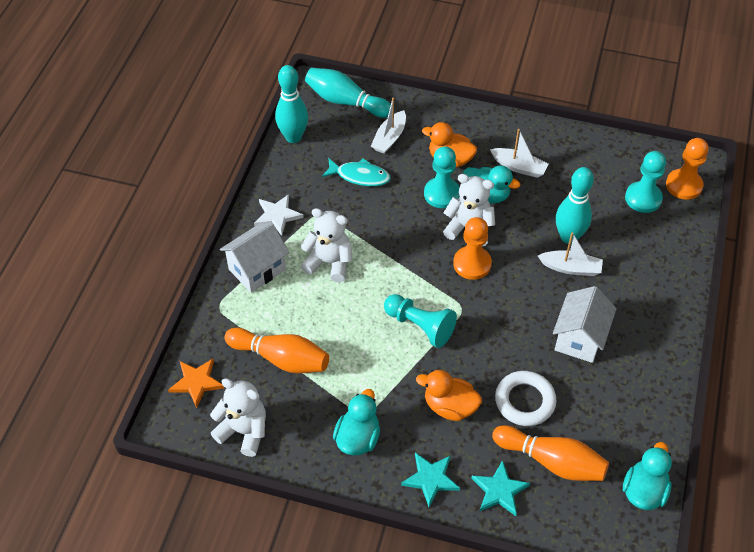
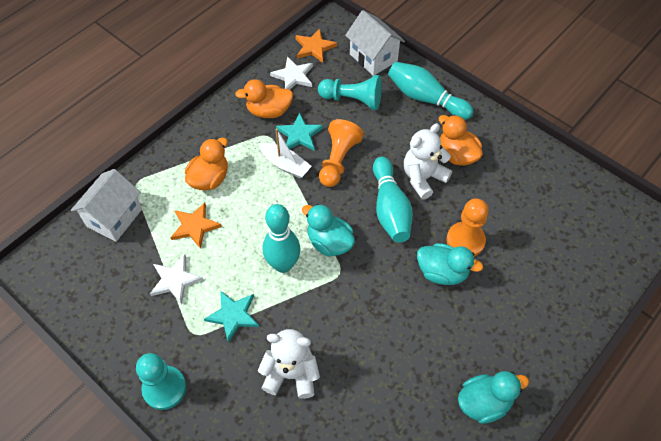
orange bowling pin: 2 -> 0
orange duck: 2 -> 3
orange star: 1 -> 2
turquoise fish: 1 -> 0
turquoise pawn: 3 -> 2
white boat: 3 -> 1
white ring: 1 -> 0
white star: 1 -> 2
white teddy bear: 3 -> 2

